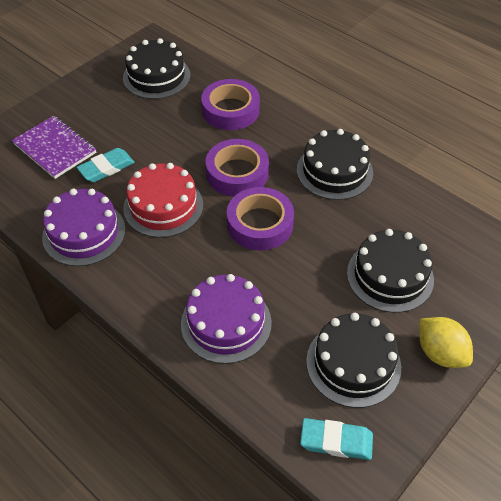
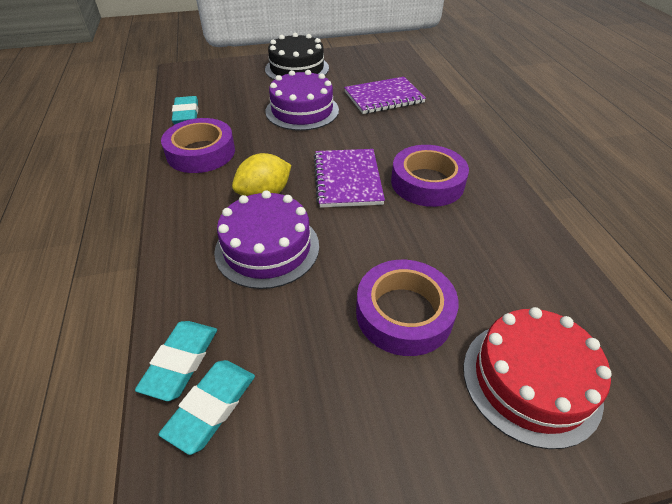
black cake: 4 -> 1
purple notebook: 1 -> 2
turquoise eraser: 2 -> 3

